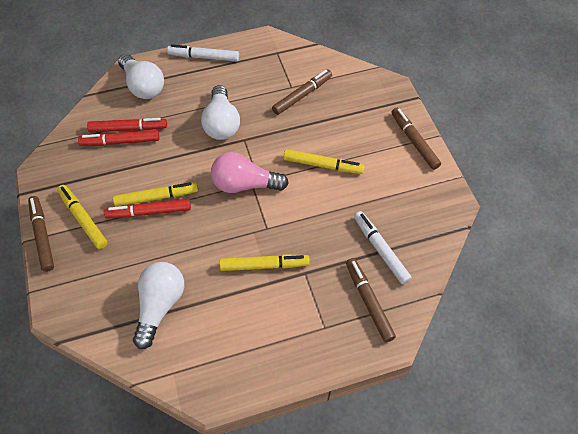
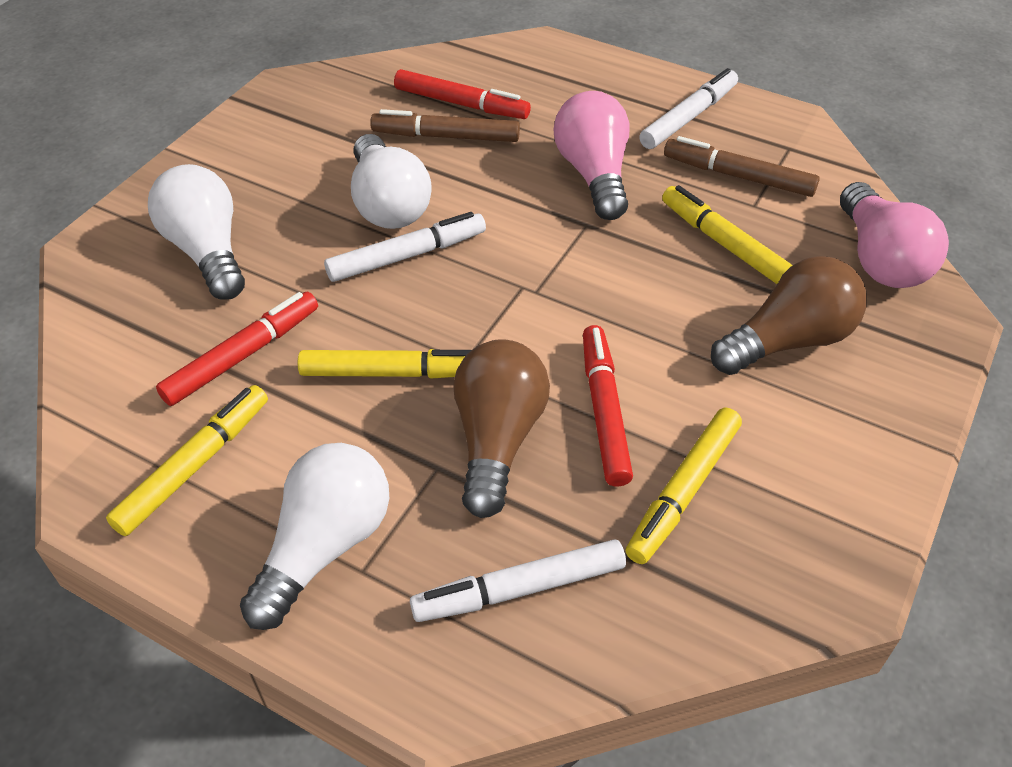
brown light bulb: 0 -> 2
brown marker: 4 -> 2
pink light bulb: 1 -> 2
white marker: 2 -> 3

